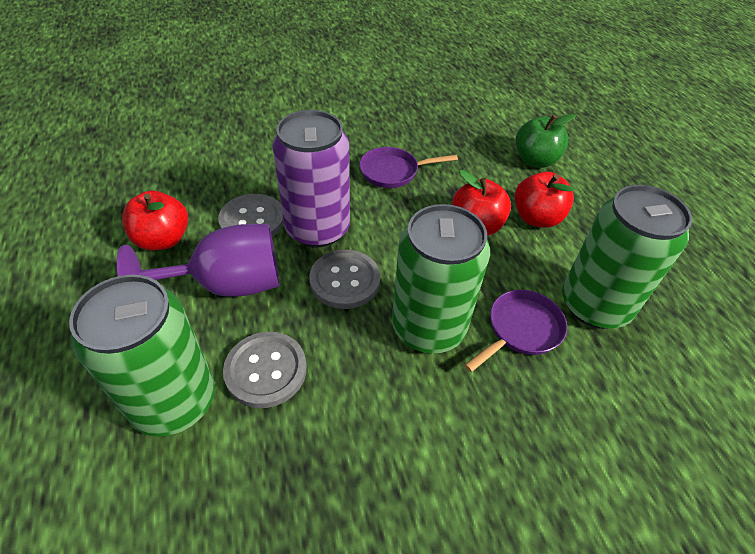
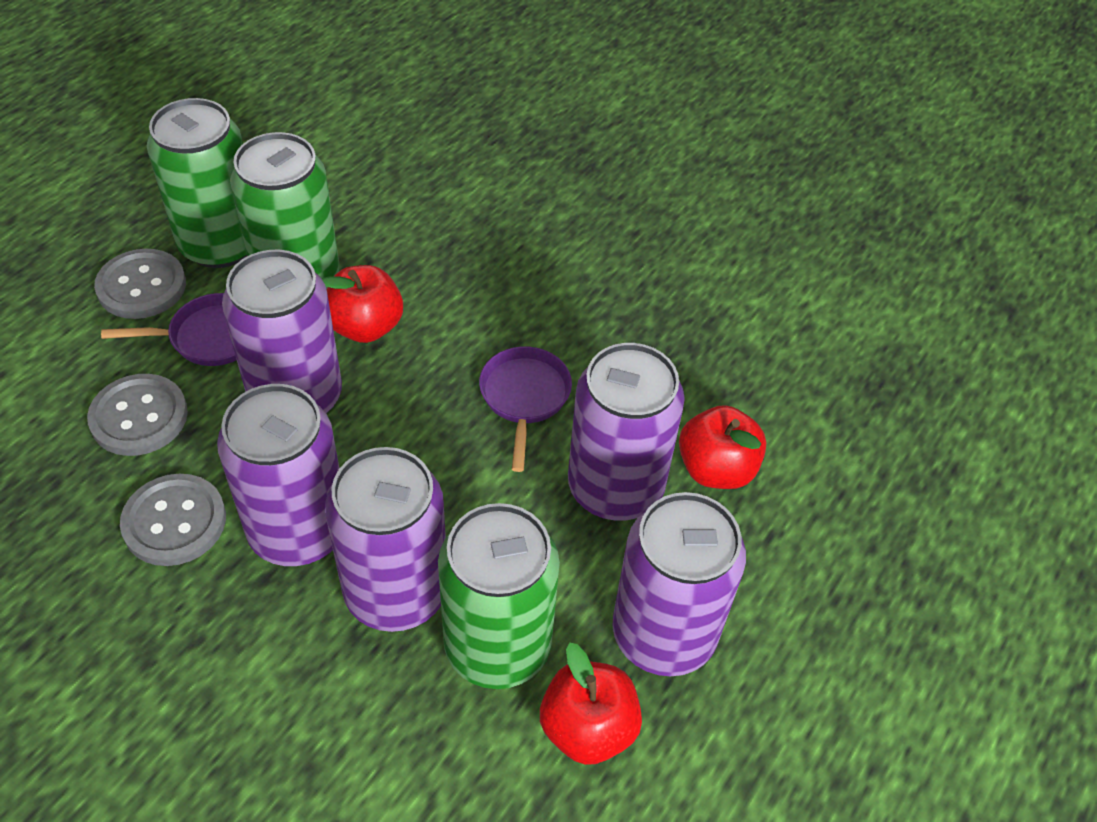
green apple: 1 -> 0
purple can: 1 -> 5
purple goblet: 1 -> 0

